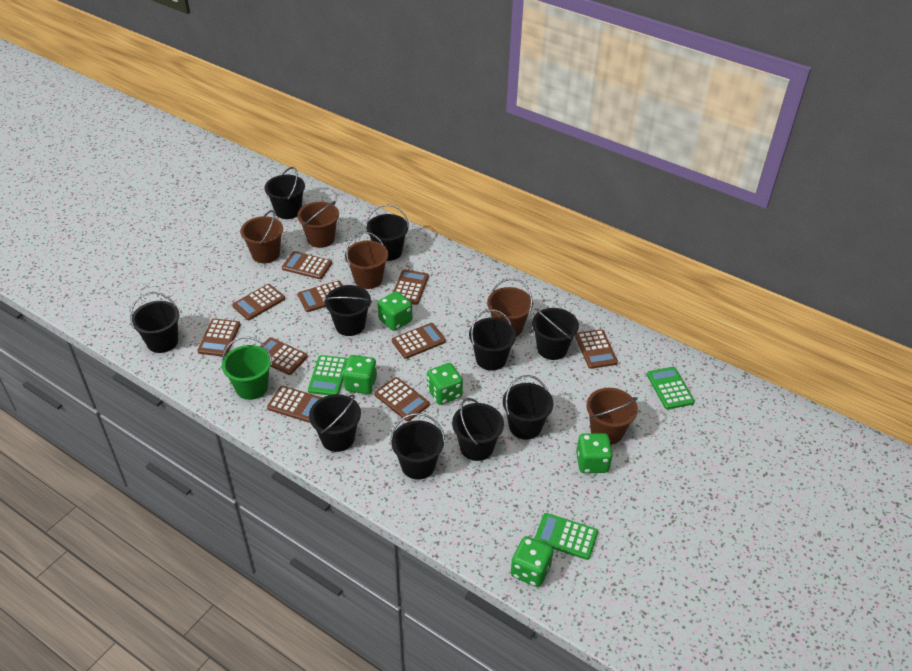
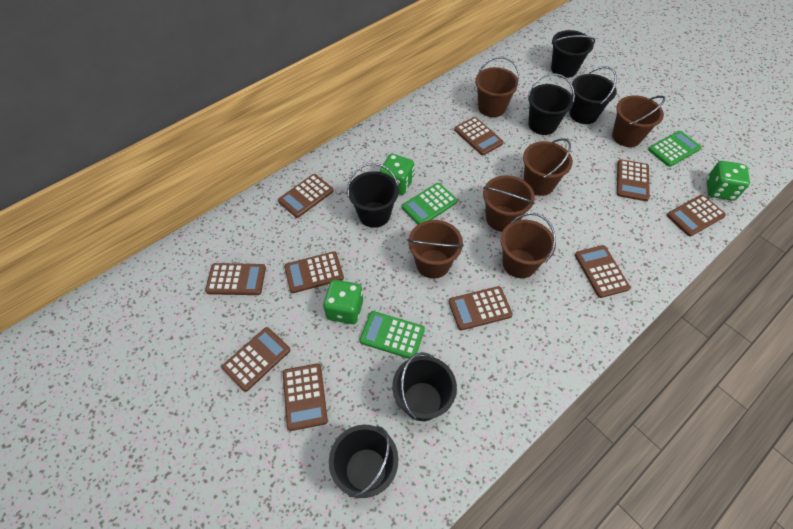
black bucket: 10 -> 6
brown bucket: 5 -> 6
green bucket: 1 -> 0
green dice: 5 -> 3

